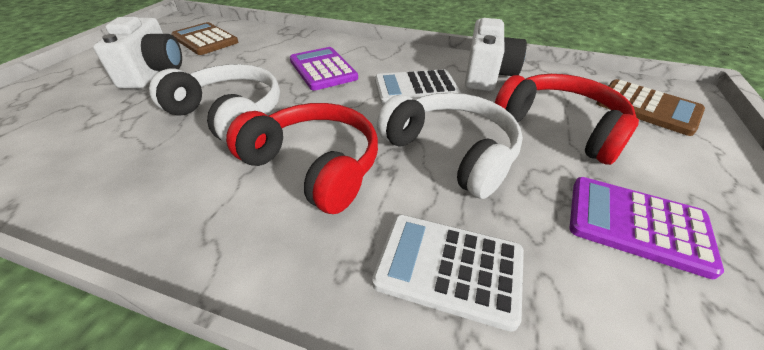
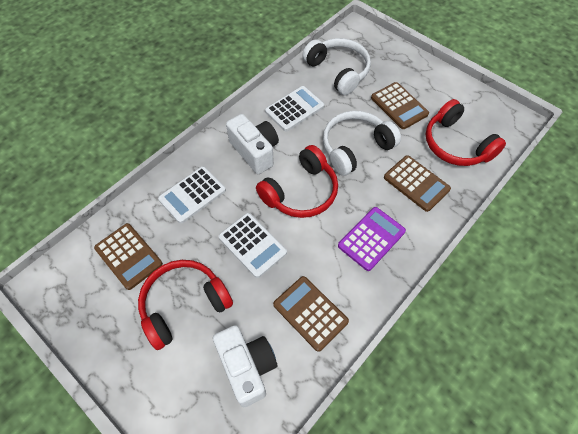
brown calculator: 2 -> 4
purple calculator: 2 -> 1
red headphones: 2 -> 3
white calculator: 2 -> 3

